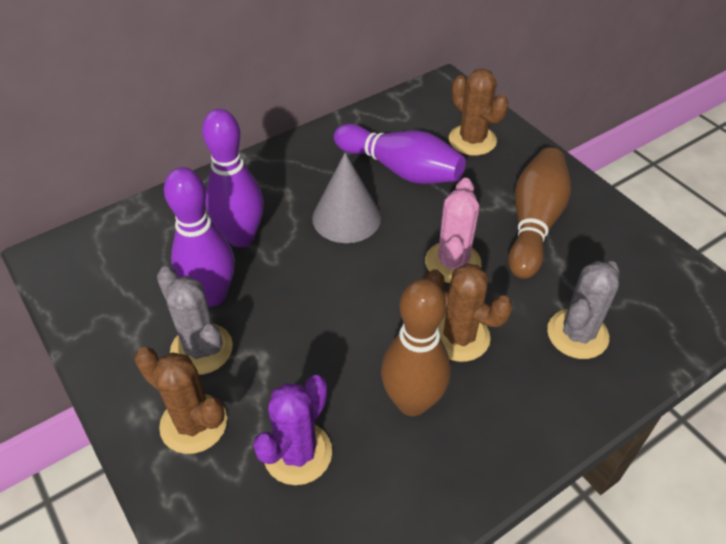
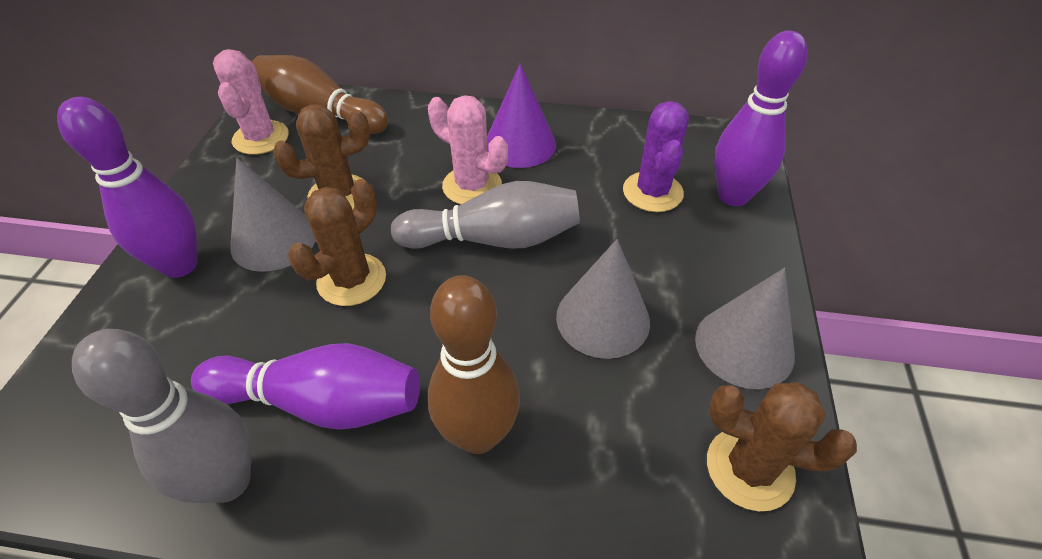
grey bowling pin: 0 -> 2
grey cactus: 2 -> 0
grey cone: 1 -> 3
pink cactus: 1 -> 2
purple cone: 0 -> 1

